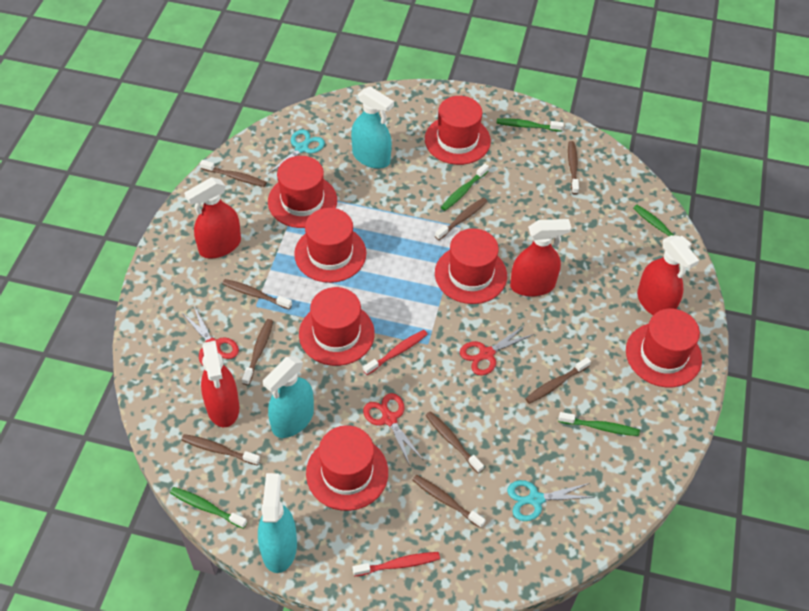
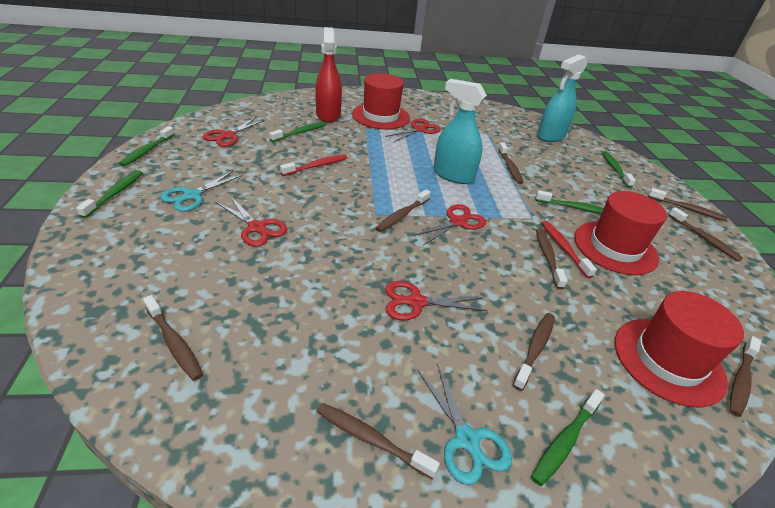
green toothbrush: 5 -> 6
red hat: 7 -> 3
red scissors: 3 -> 5
red spray bottle: 4 -> 1
turquoise spray bottle: 3 -> 2

